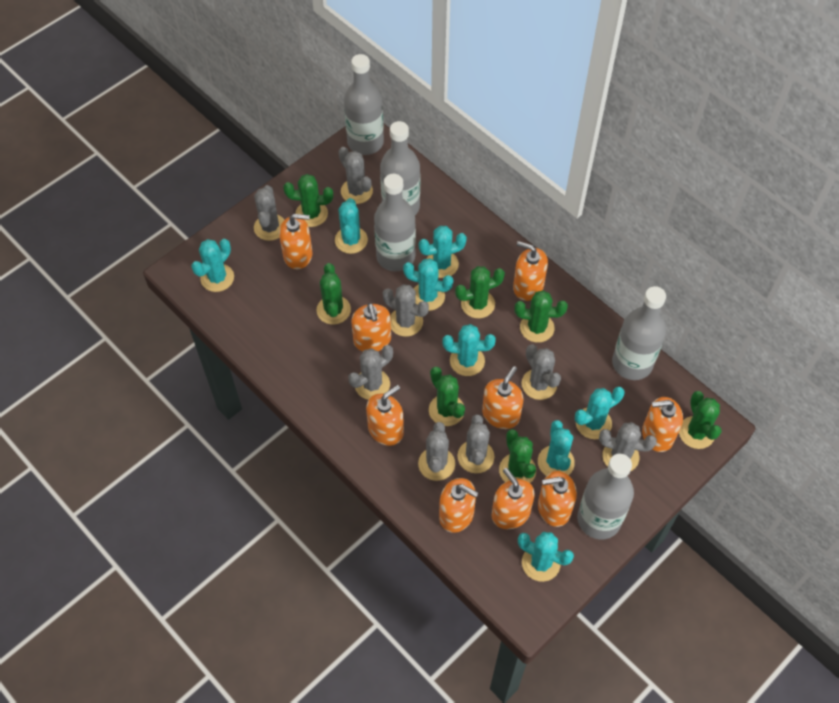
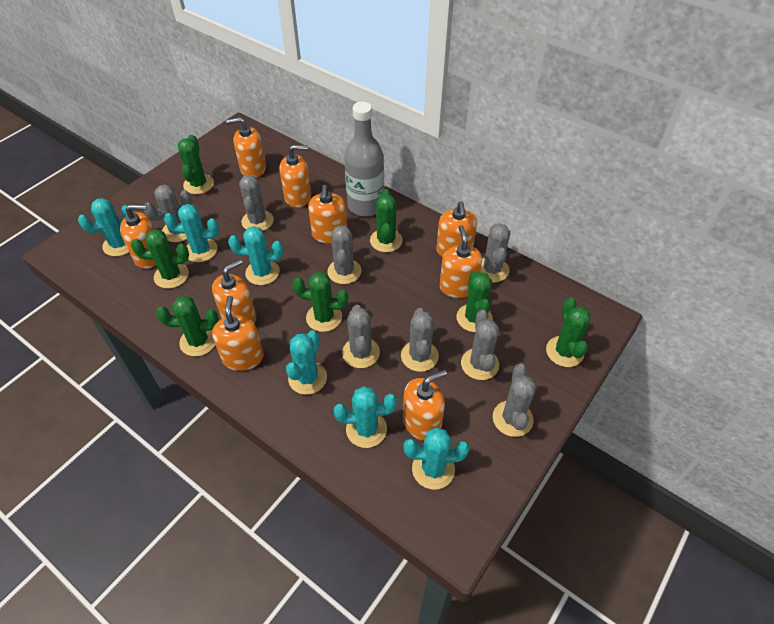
grey bottle: 5 -> 1
turquoise cactus: 8 -> 6

